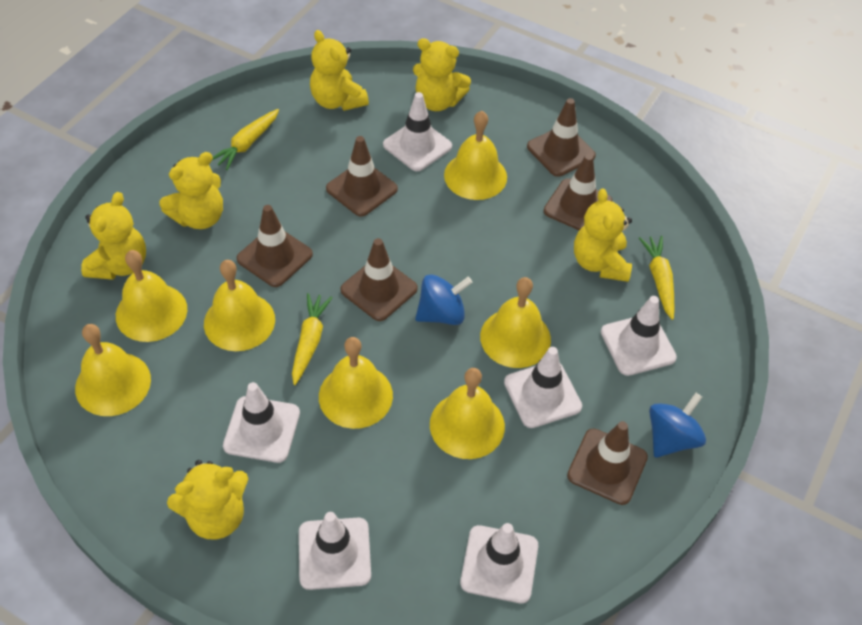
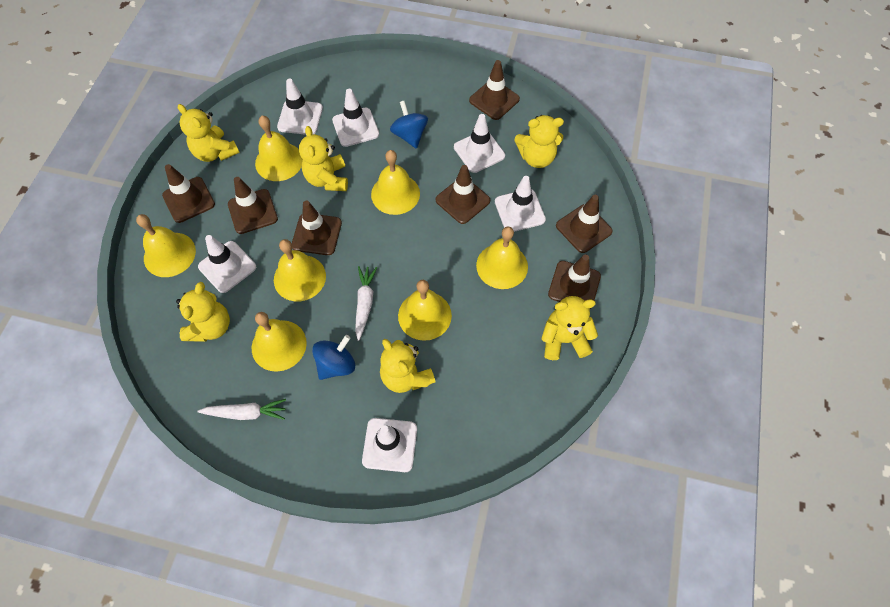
brown traffic cone: 6 -> 7
white carrot: 0 -> 2
yellow carrot: 3 -> 0

